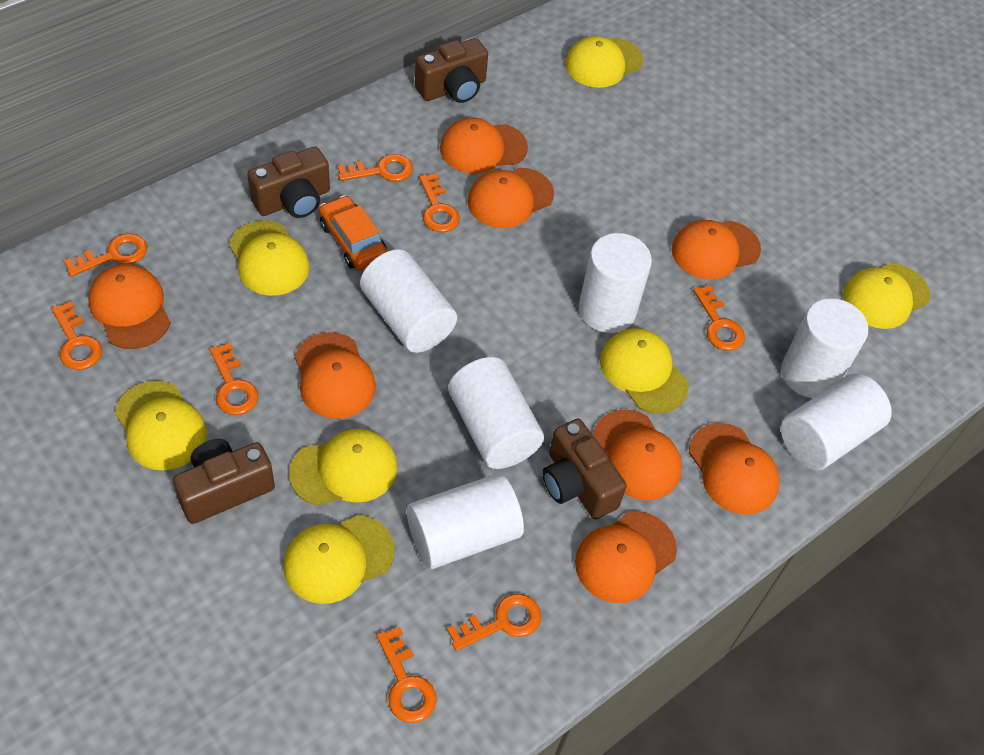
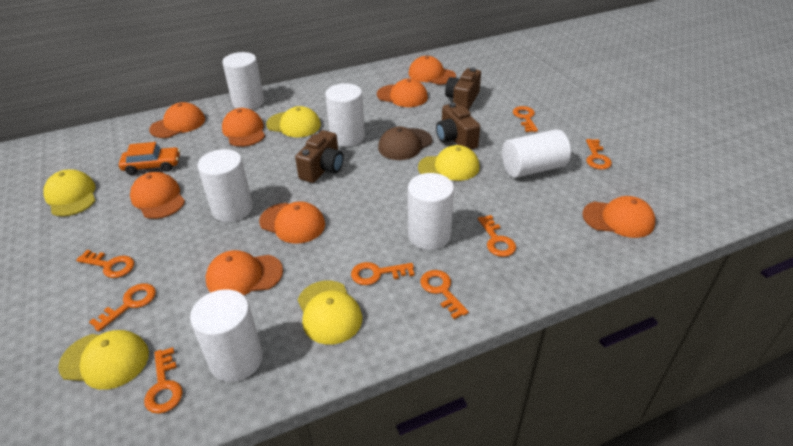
brown camera: 4 -> 3
brown cap: 0 -> 1
yellow cap: 7 -> 5

